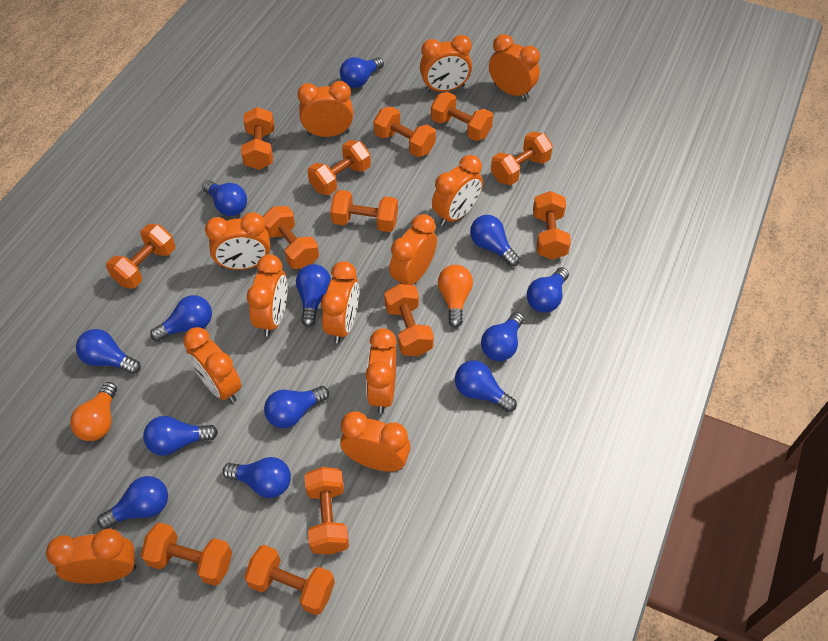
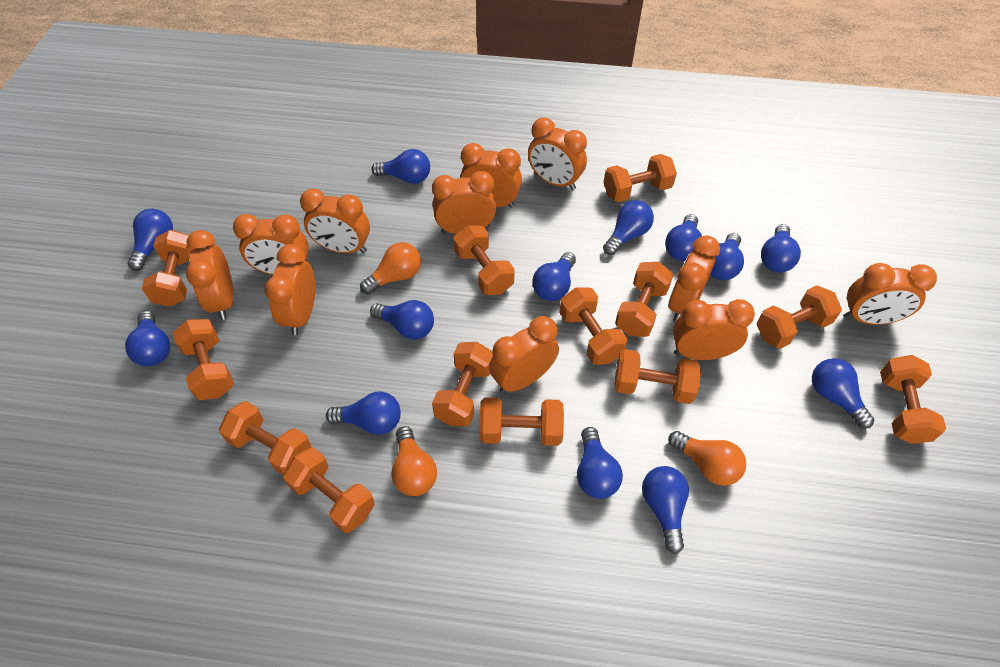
orange clock: 12 -> 11
orange light bulb: 2 -> 3

